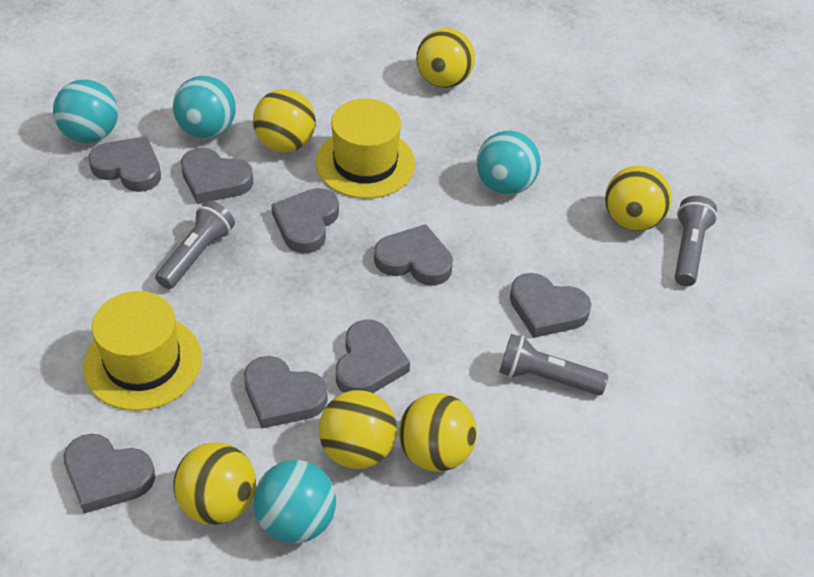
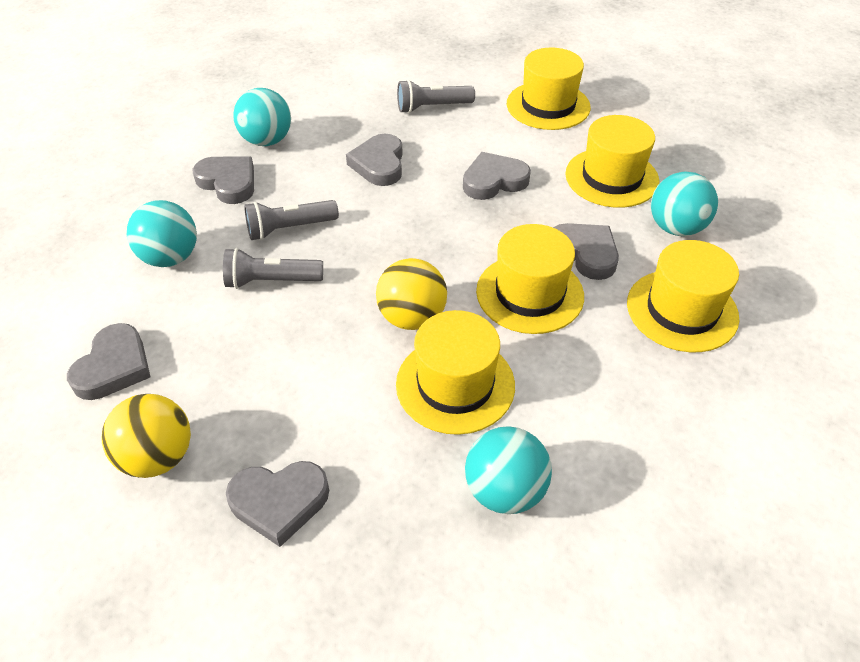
grey heart: 8 -> 6
yellow ball: 6 -> 2
yellow hat: 2 -> 5

